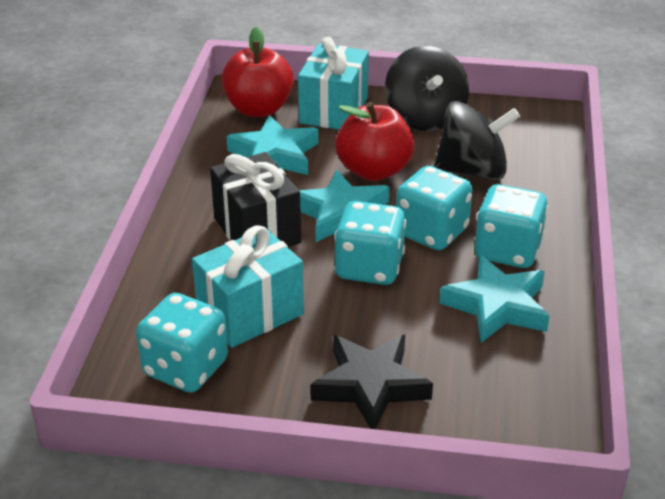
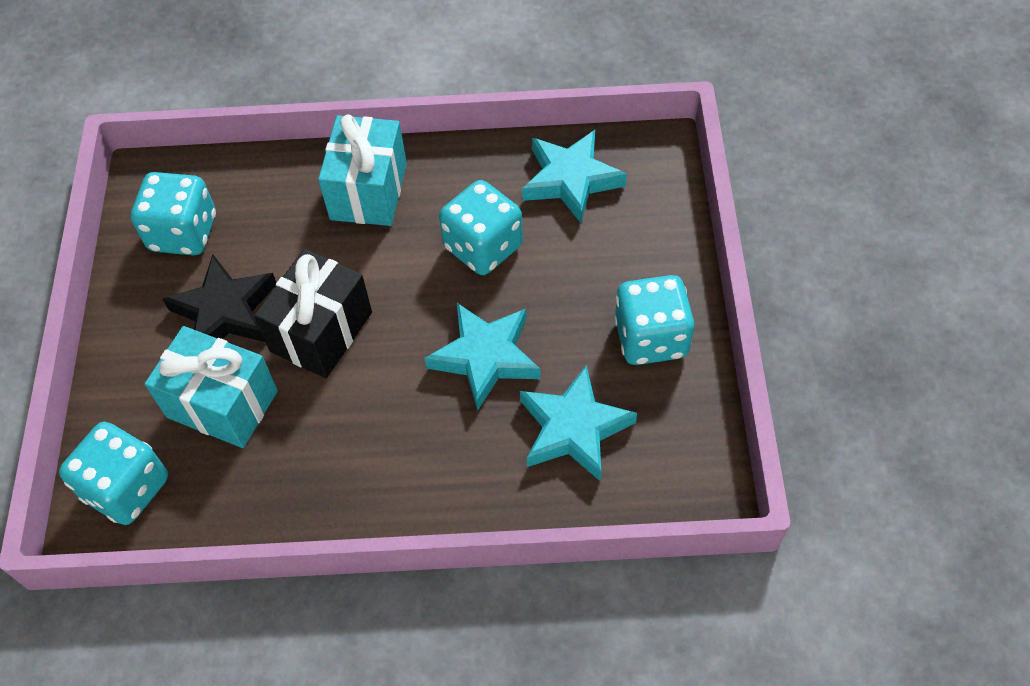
black spinning top: 2 -> 0
red apple: 2 -> 0

